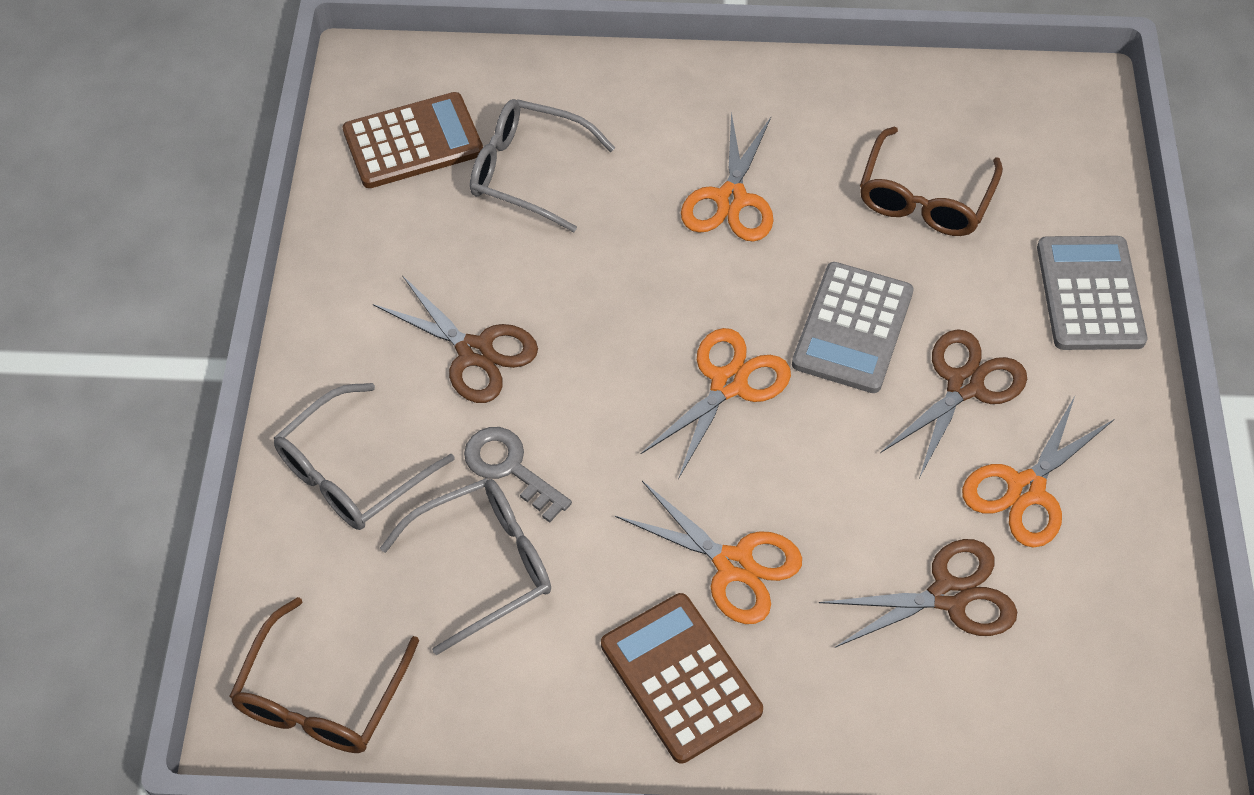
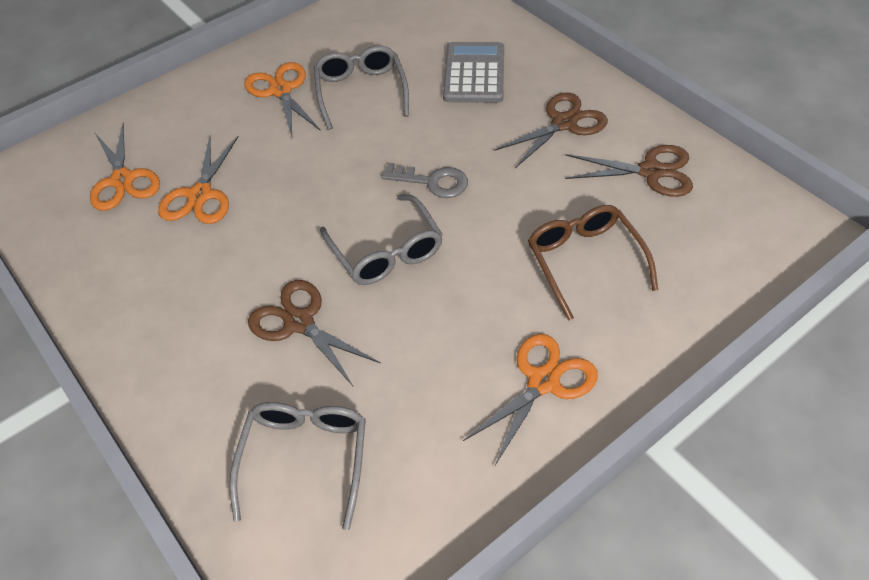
brown calculator: 2 -> 0
brown glasses: 2 -> 1
grey calculator: 2 -> 1

